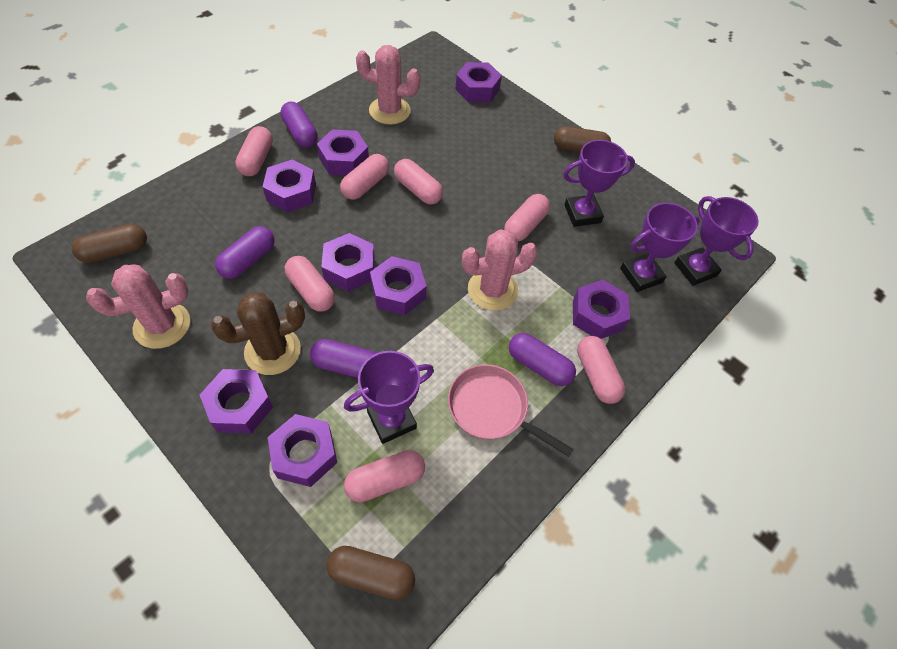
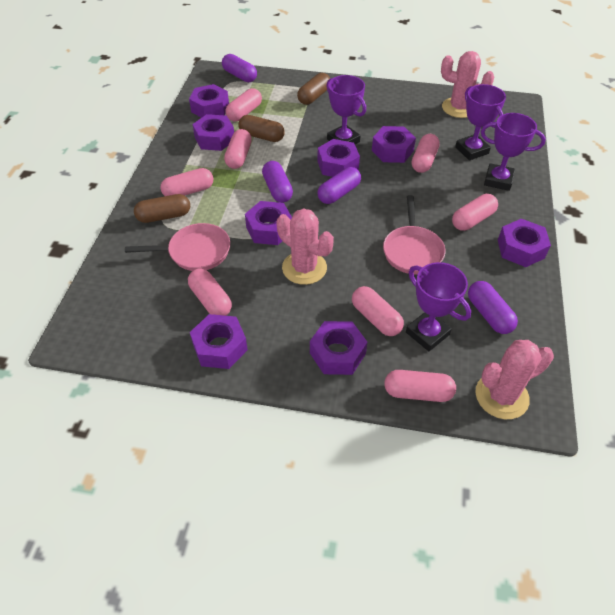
brown cactus: 1 -> 0
pink capsule: 7 -> 8
pink pan: 1 -> 2

